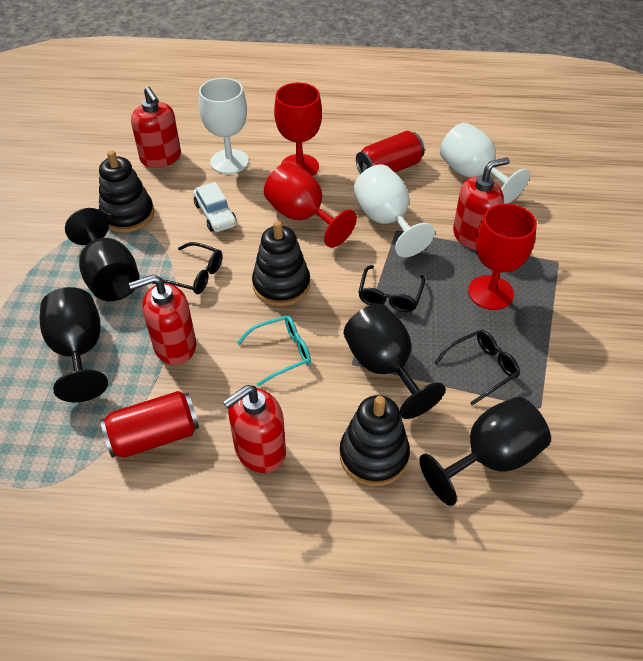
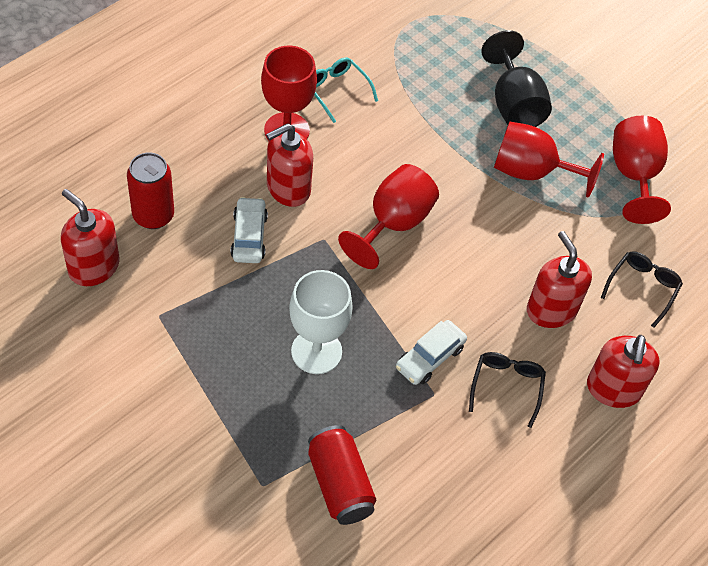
black glasses: 3 -> 2
black goblet: 4 -> 1
black stacking toy: 3 -> 0
red goblet: 3 -> 4
white car: 1 -> 2
white goblet: 3 -> 1

